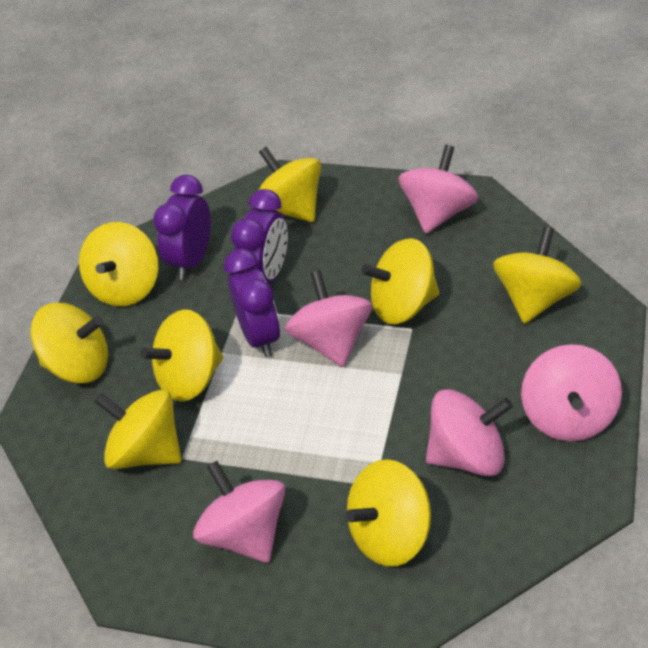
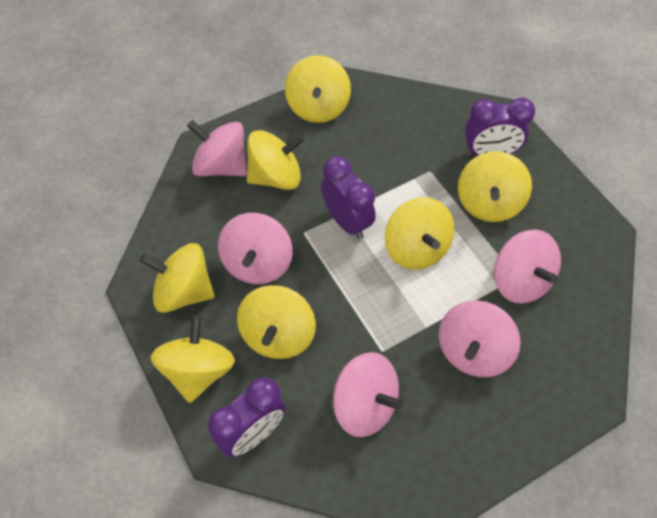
yellow spinning top: 8 -> 7

